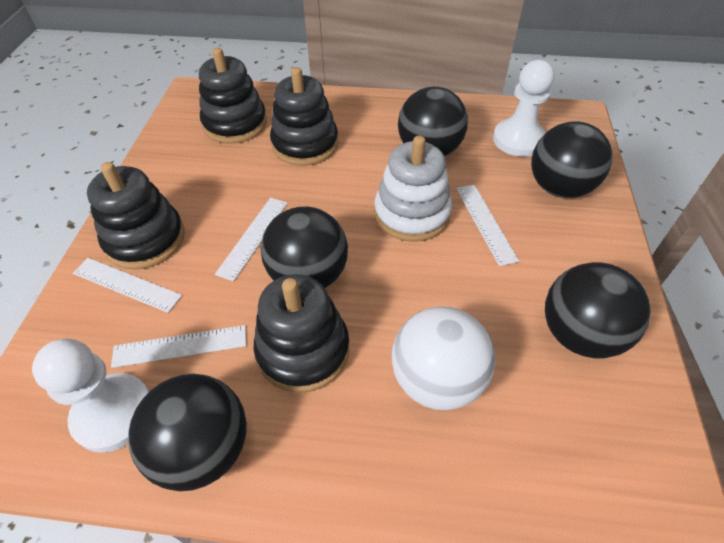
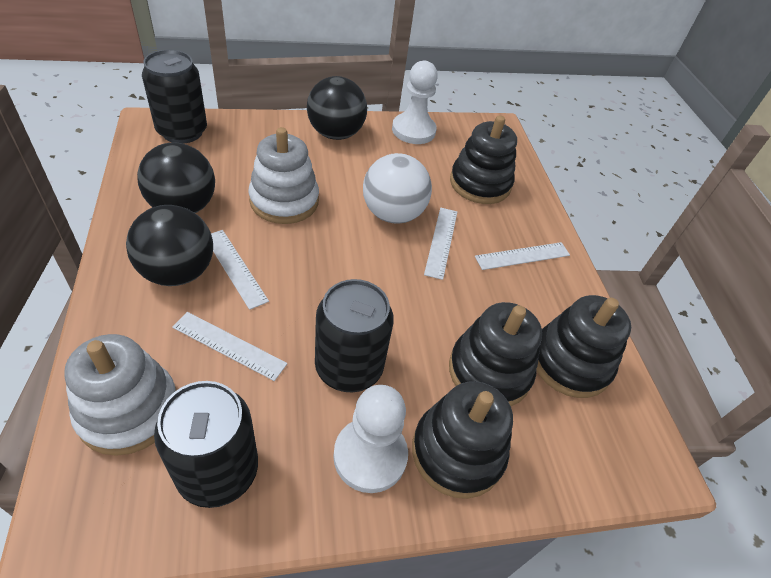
black ball: 5 -> 3
black can: 0 -> 3
white stacking toy: 1 -> 2

